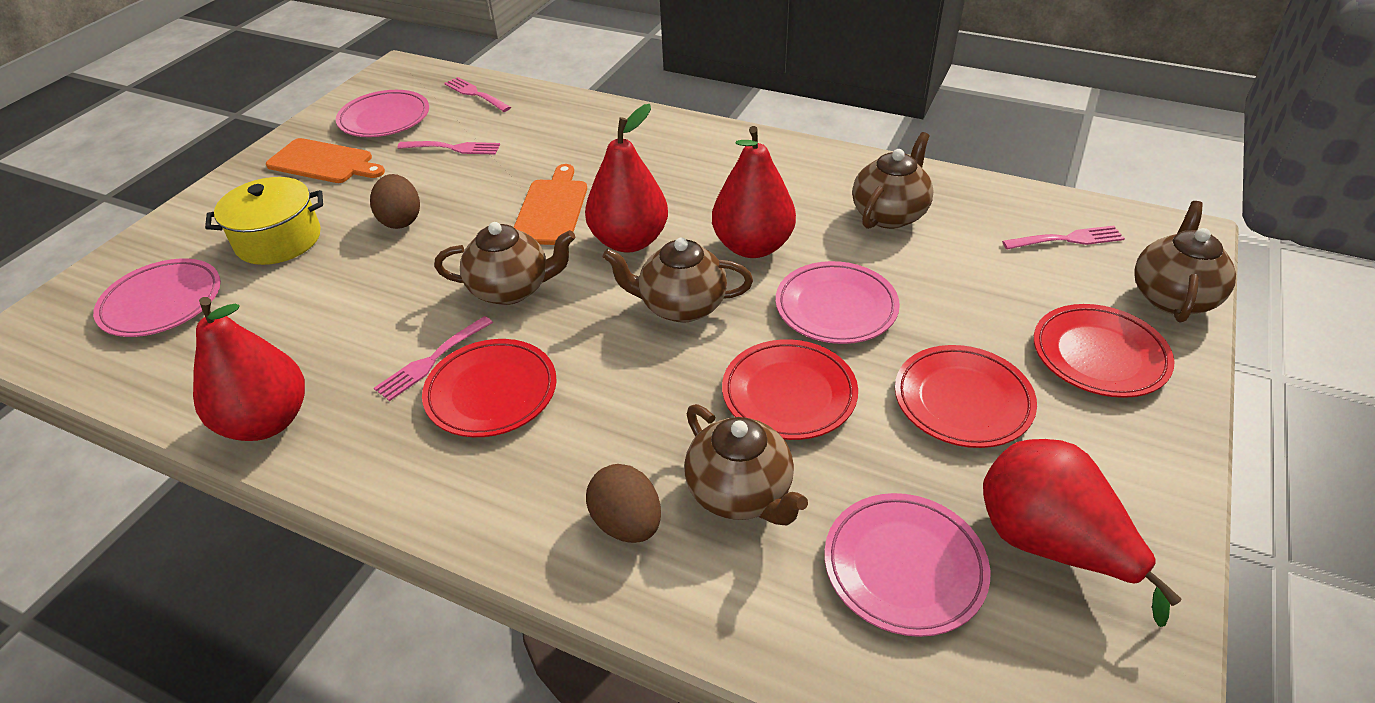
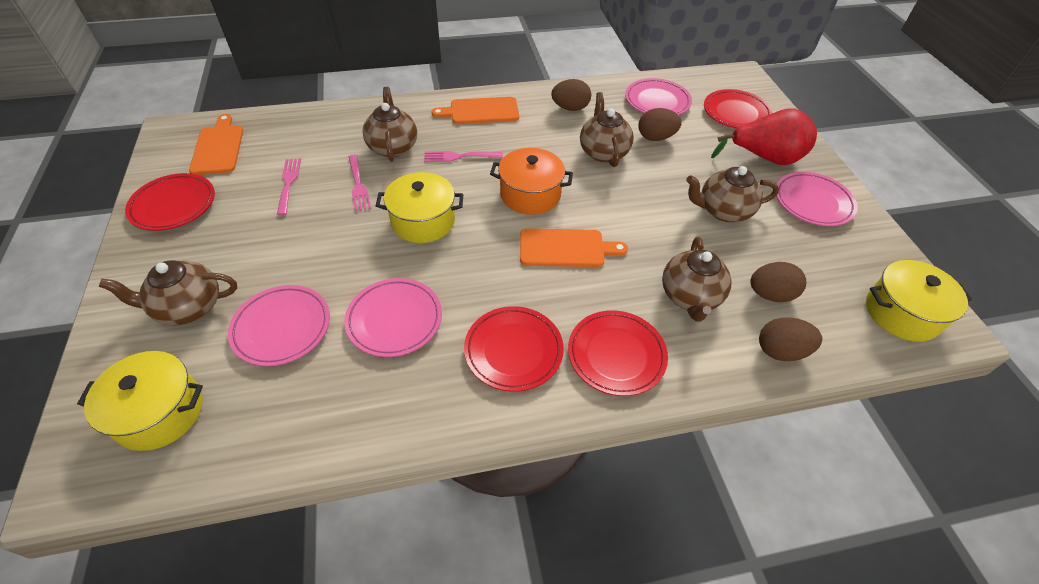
brown egg: 2 -> 4
orange cutting board: 2 -> 3
orange pot: 0 -> 1
pink fork: 4 -> 3
red pear: 4 -> 1
yellow pot: 1 -> 3

